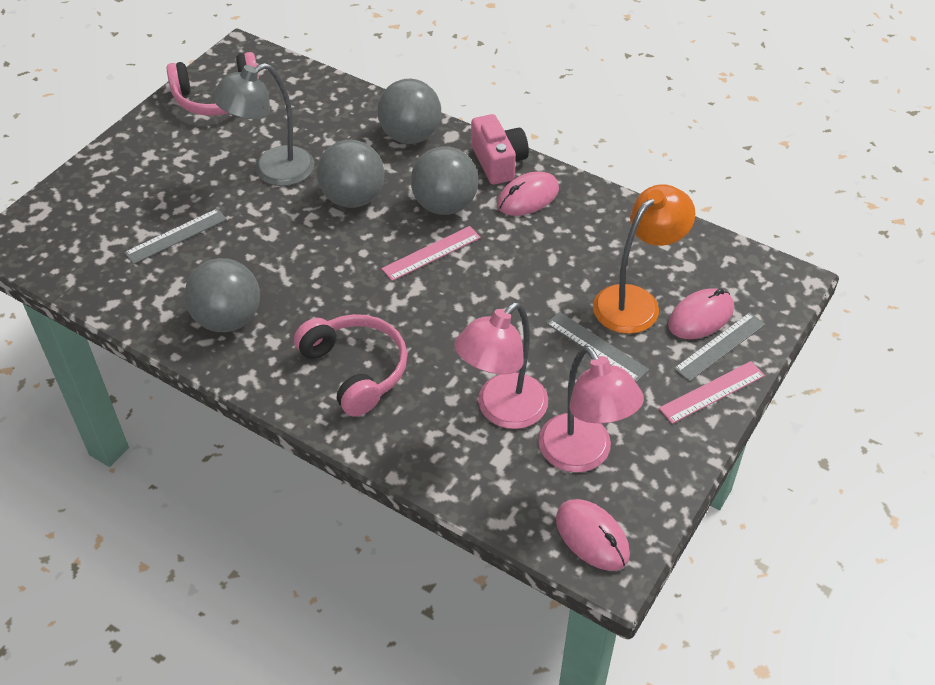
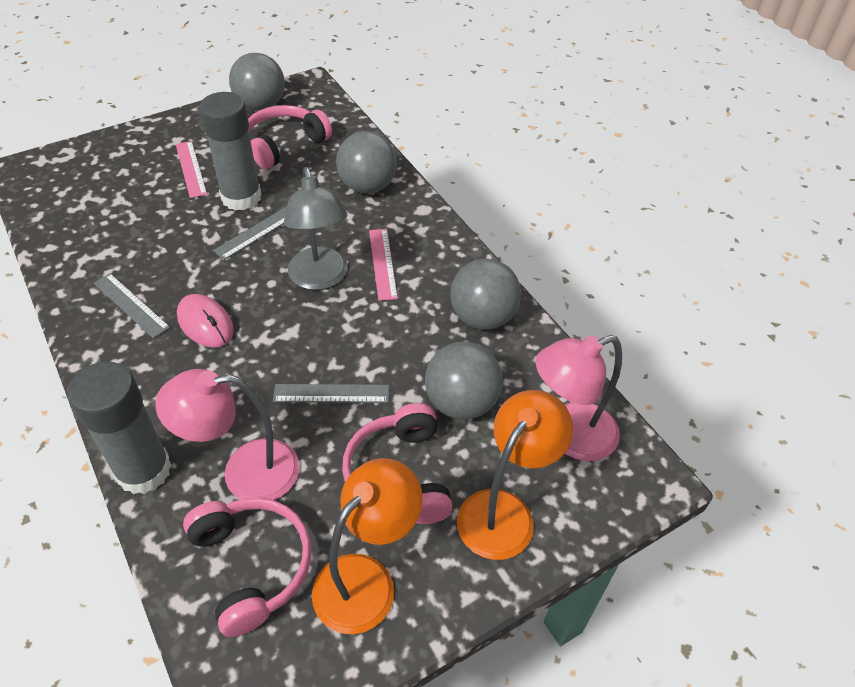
grey glue stick: 0 -> 2
orange lamp: 1 -> 2
pink camera: 1 -> 0
pink headphones: 2 -> 3
pink mouse: 3 -> 1

